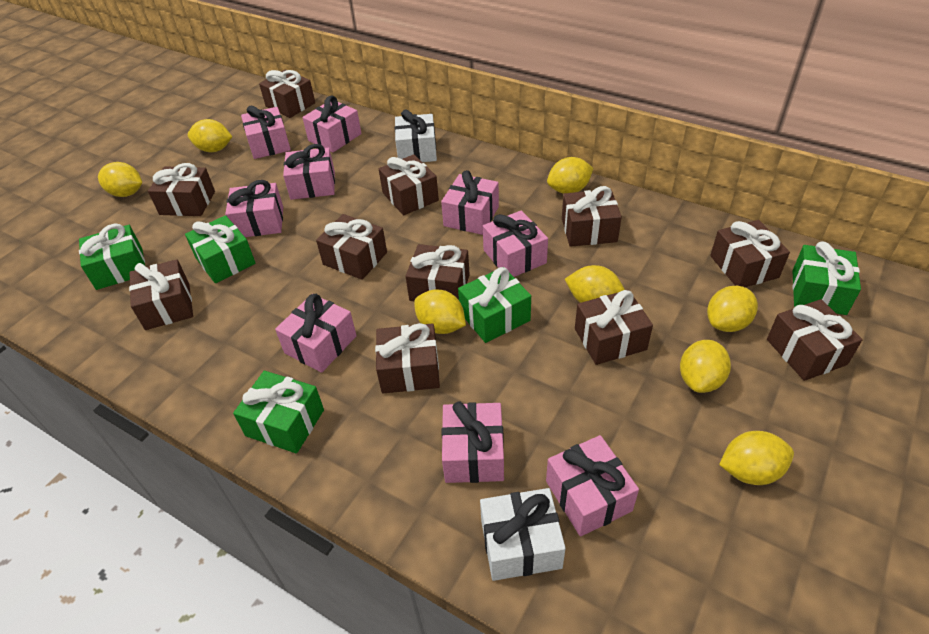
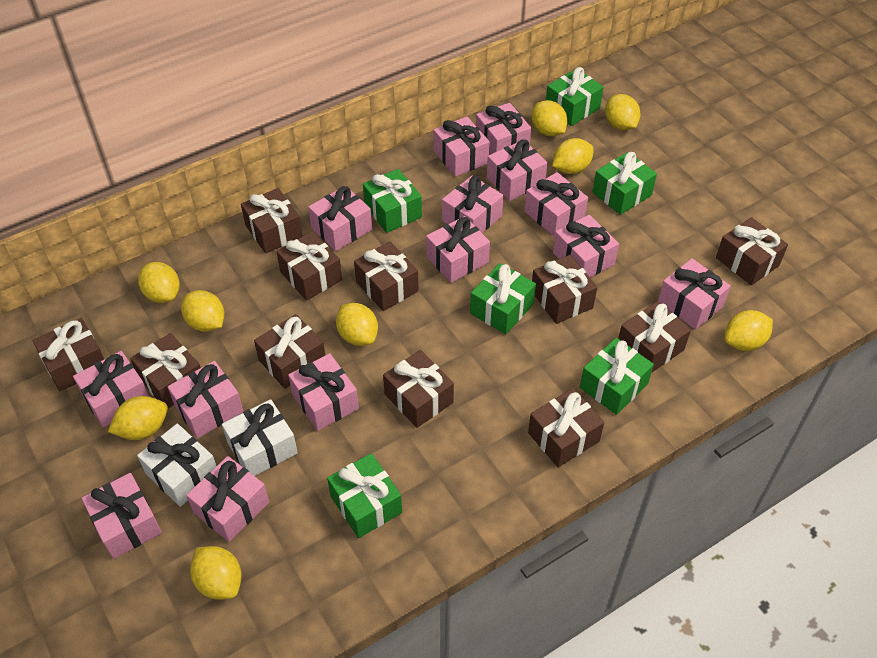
green gift: 5 -> 6
pink gift: 9 -> 14
yellow lemon: 8 -> 9

